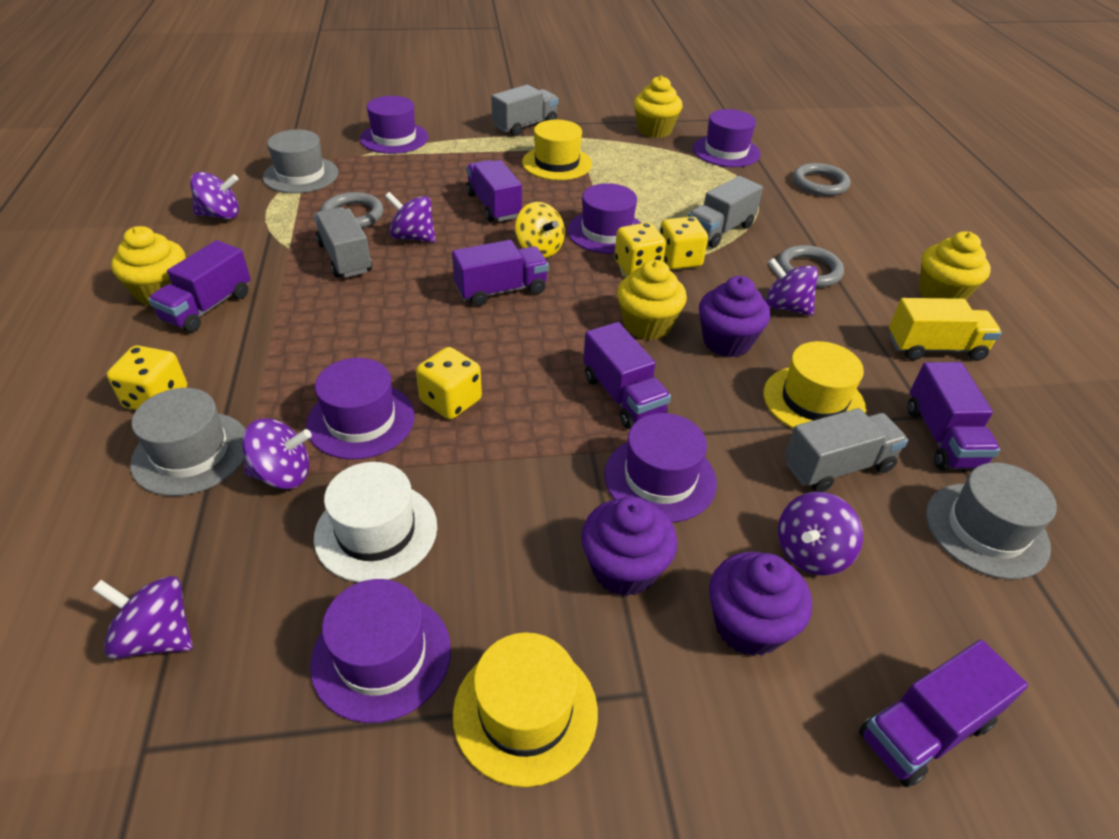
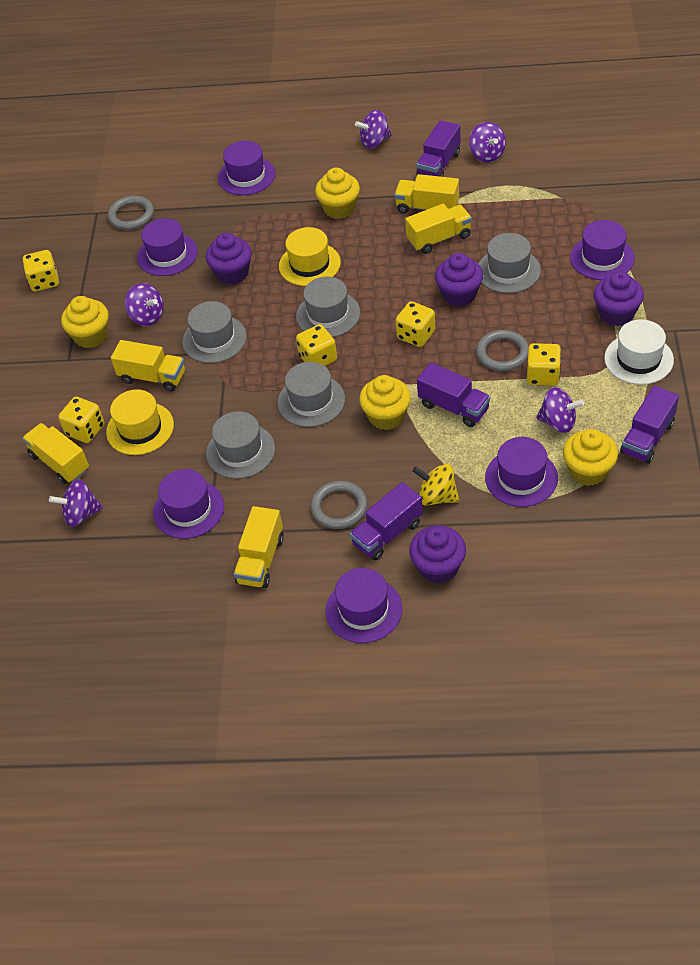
grey hat: 3 -> 5
grey truck: 4 -> 0
purple cupcake: 3 -> 4
purple spinning top: 6 -> 5
purple truck: 6 -> 4
yellow dice: 4 -> 5
yellow hat: 3 -> 2
yellow truck: 1 -> 5

